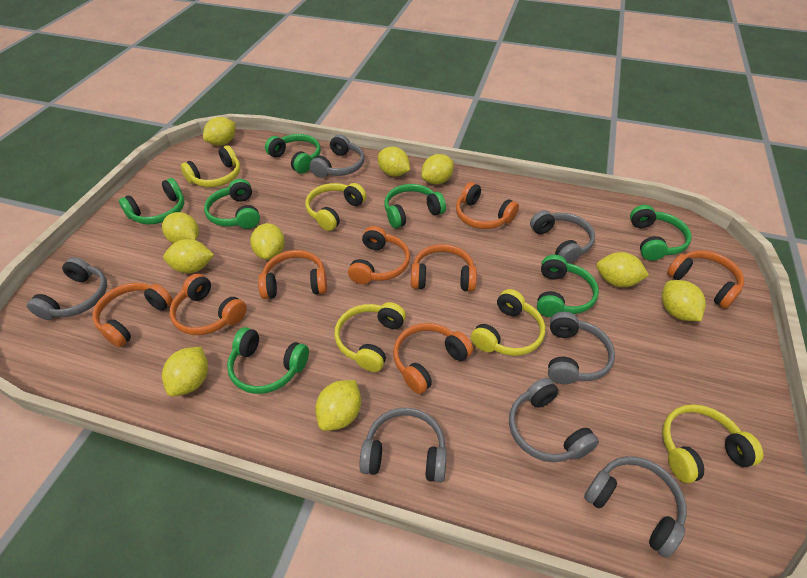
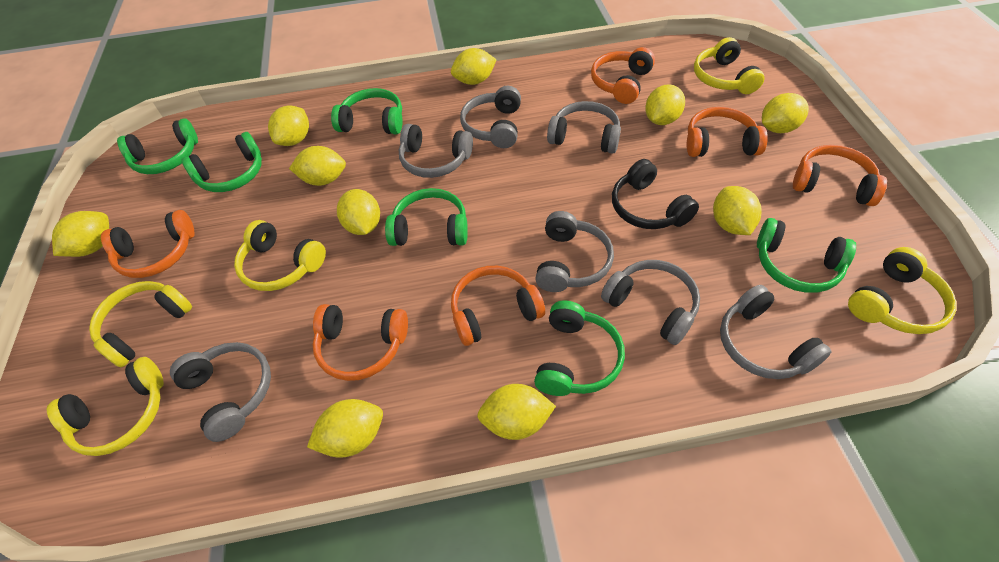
black headphones: 0 -> 1
green headphones: 7 -> 6
orange headphones: 8 -> 6

